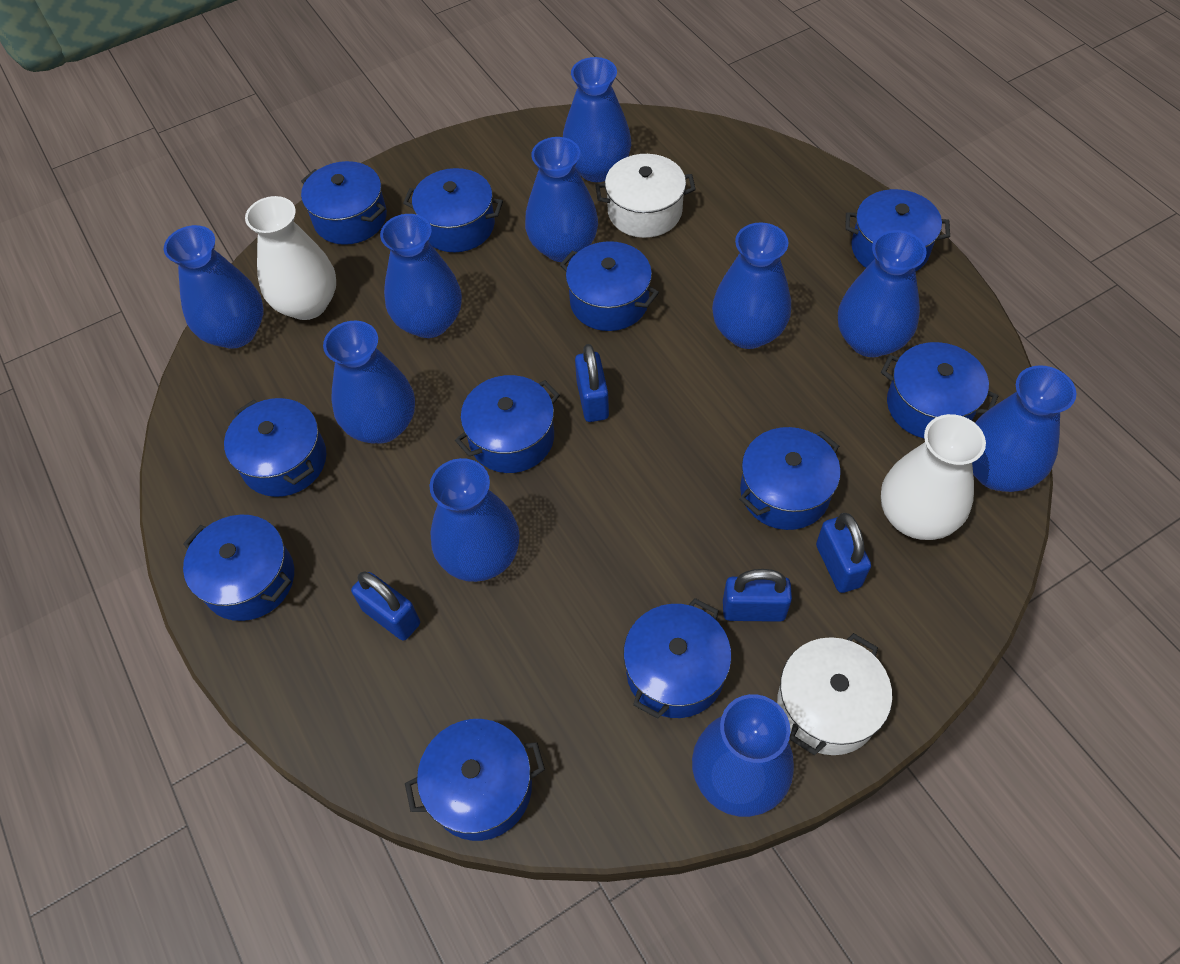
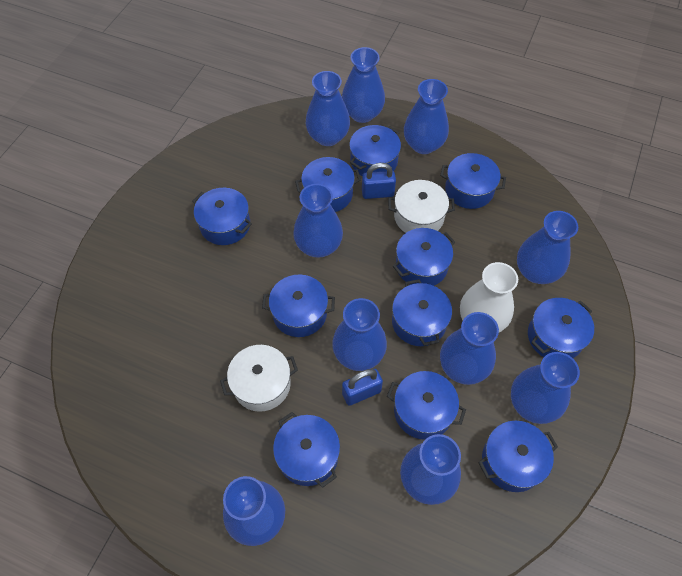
blue padlock: 4 -> 2
white vase: 2 -> 1

